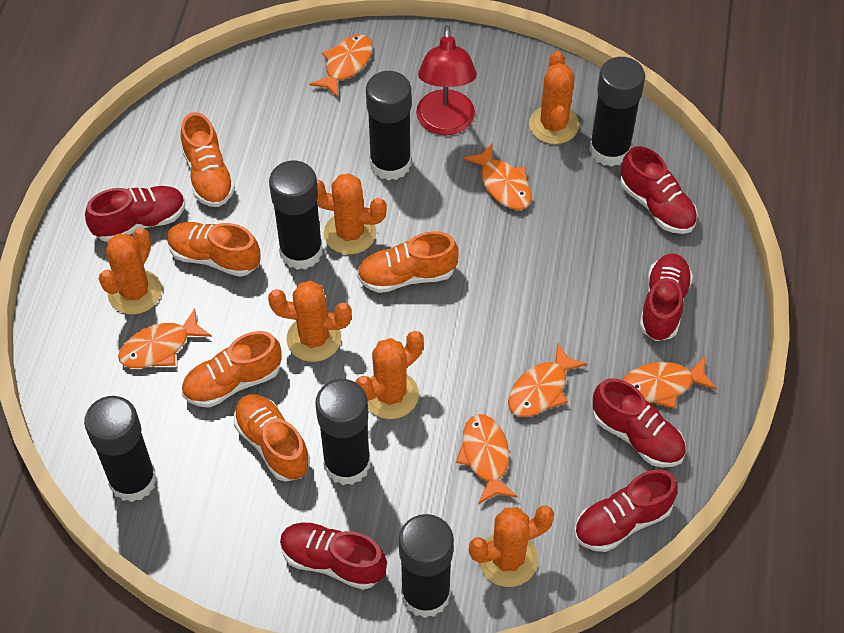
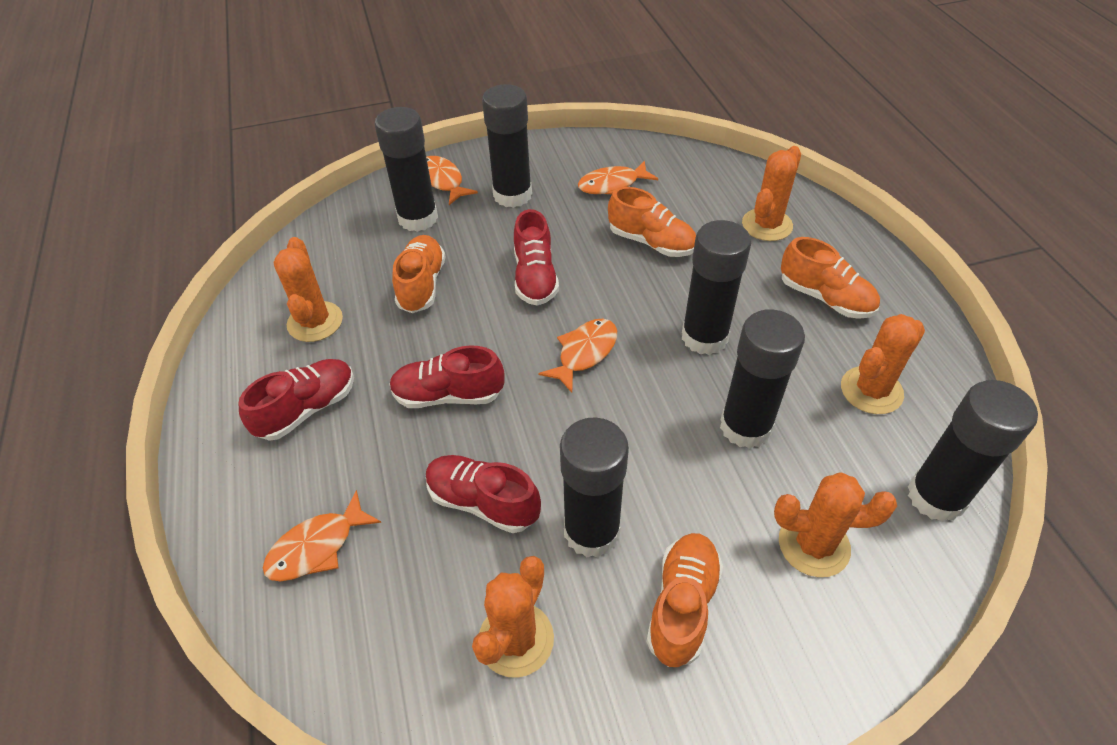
orange cactus: 6 -> 5
orange fish: 6 -> 4
orange shoe: 5 -> 4
red lamp: 1 -> 0
red shoe: 6 -> 4

